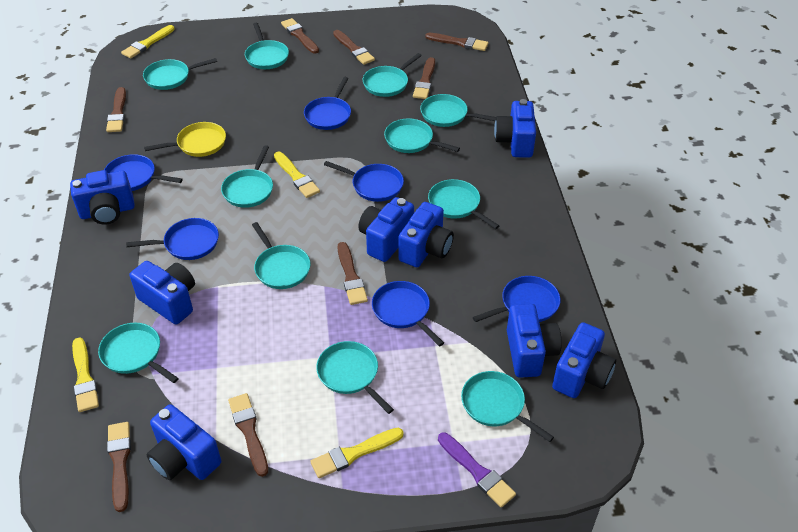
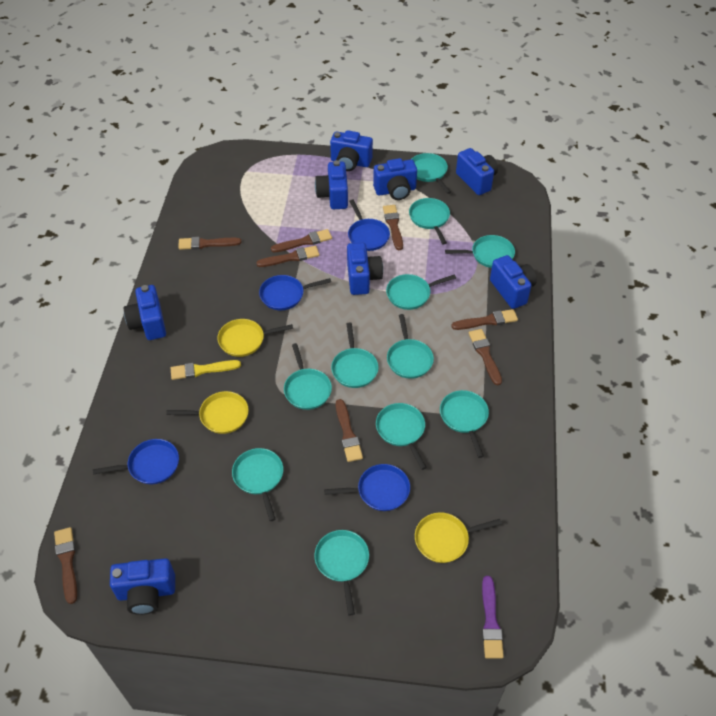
blue pan: 6 -> 4
yellow brush: 4 -> 1
yellow pan: 1 -> 3

